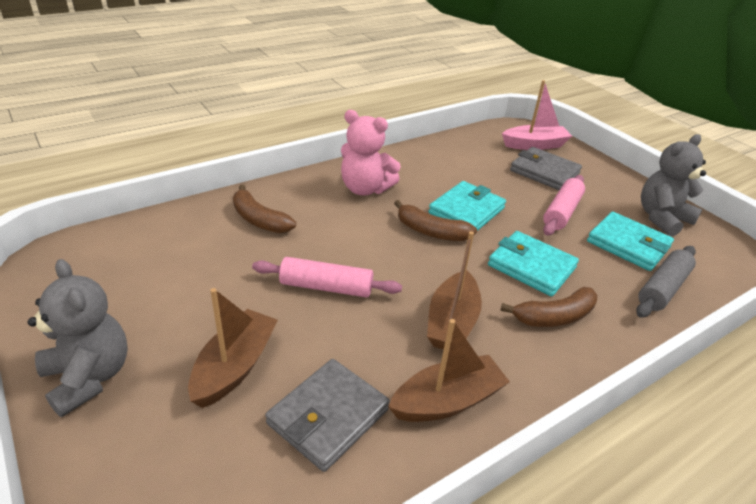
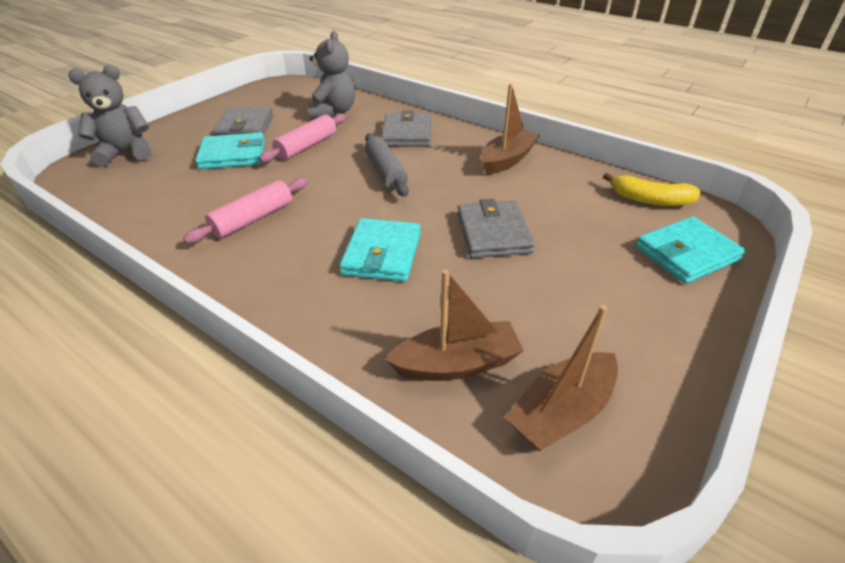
brown banana: 3 -> 0
grey wallet: 2 -> 3
pink boat: 1 -> 0
pink teddy bear: 1 -> 0
yellow banana: 0 -> 1

